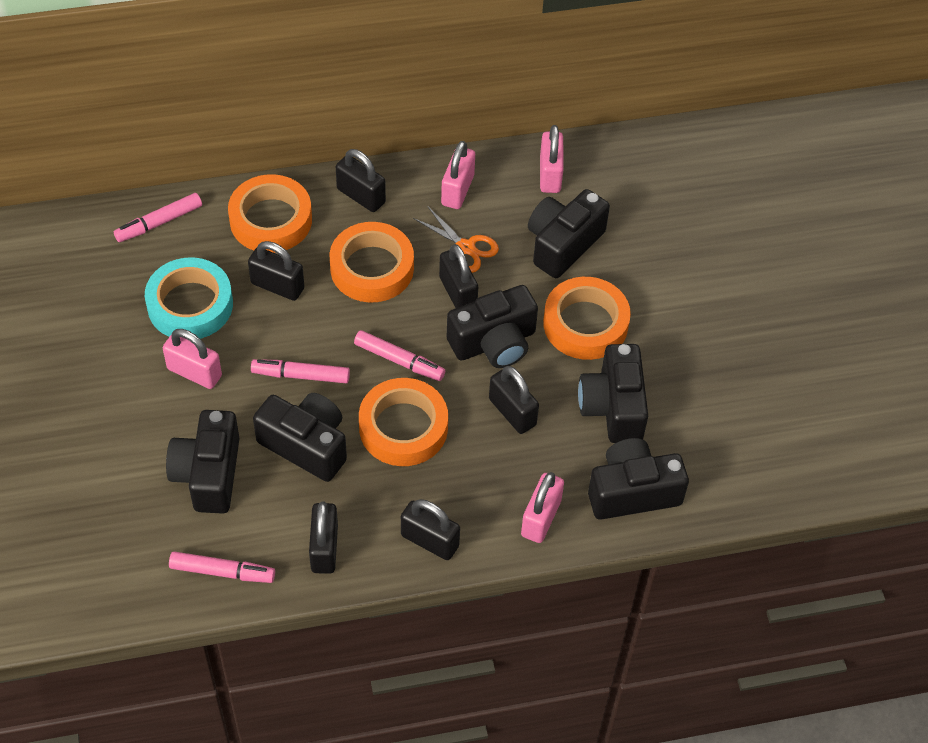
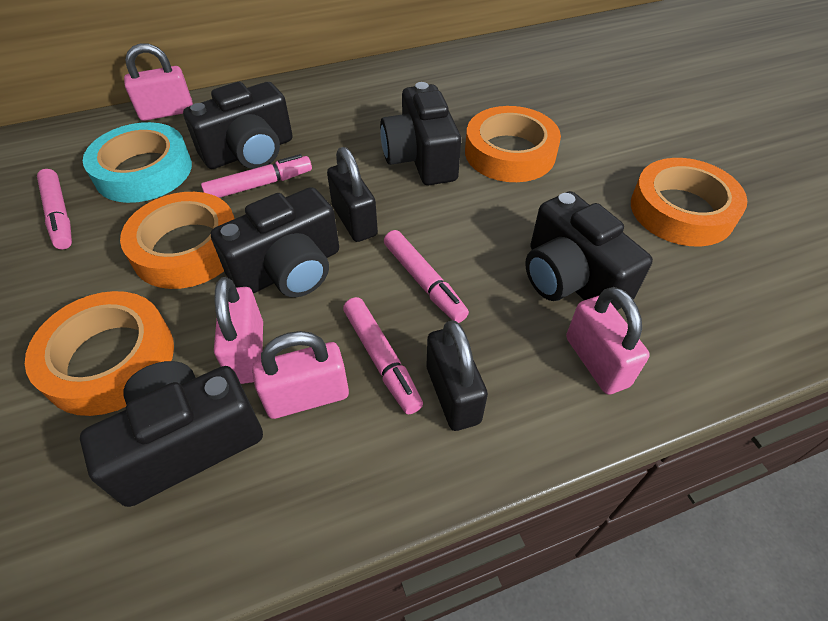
black camera: 6 -> 5
black padlock: 6 -> 2
orange scissors: 1 -> 0

